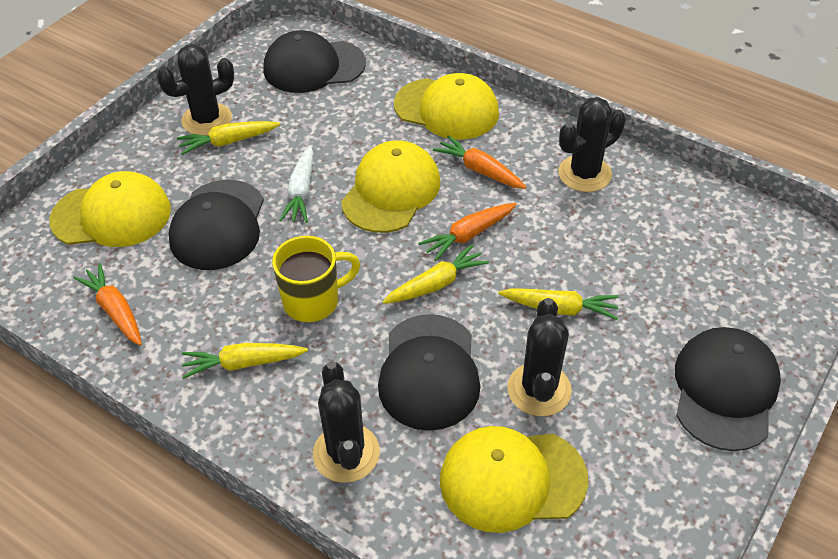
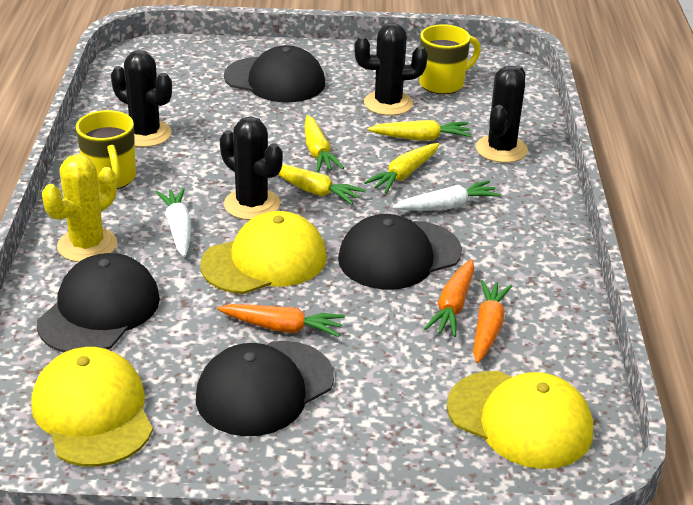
white carrot: 1 -> 2
yellow cactus: 0 -> 1
yellow cap: 4 -> 3
yellow mug: 1 -> 2

